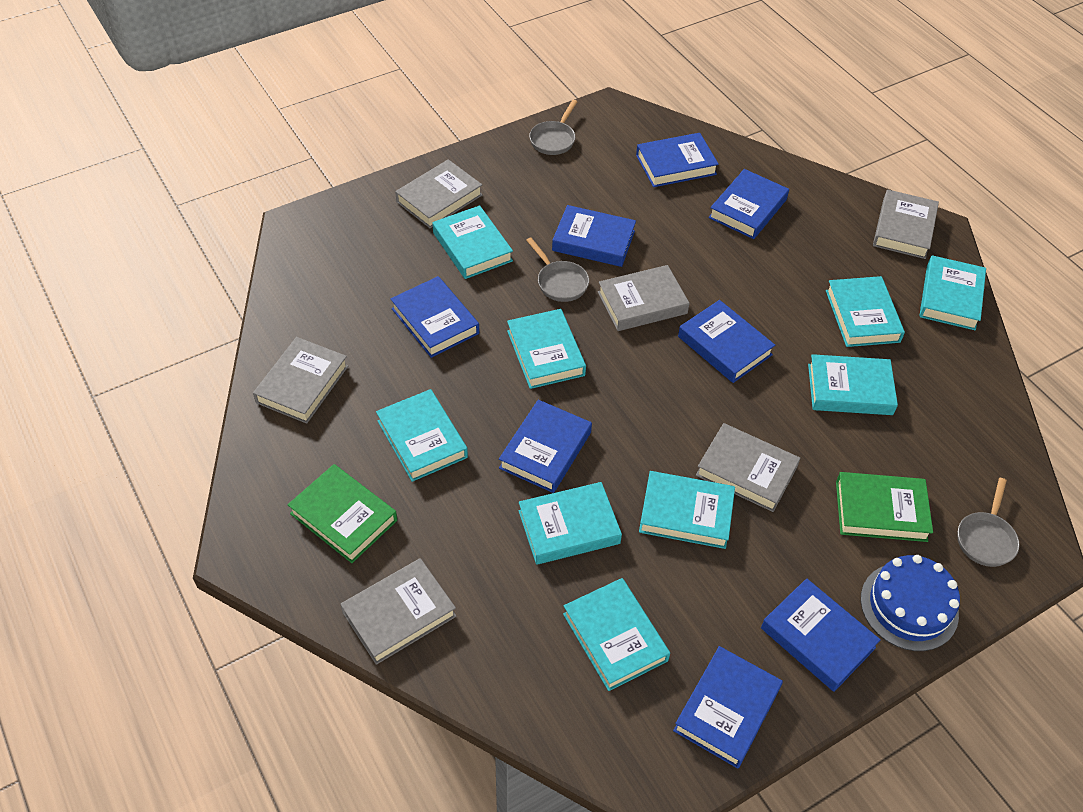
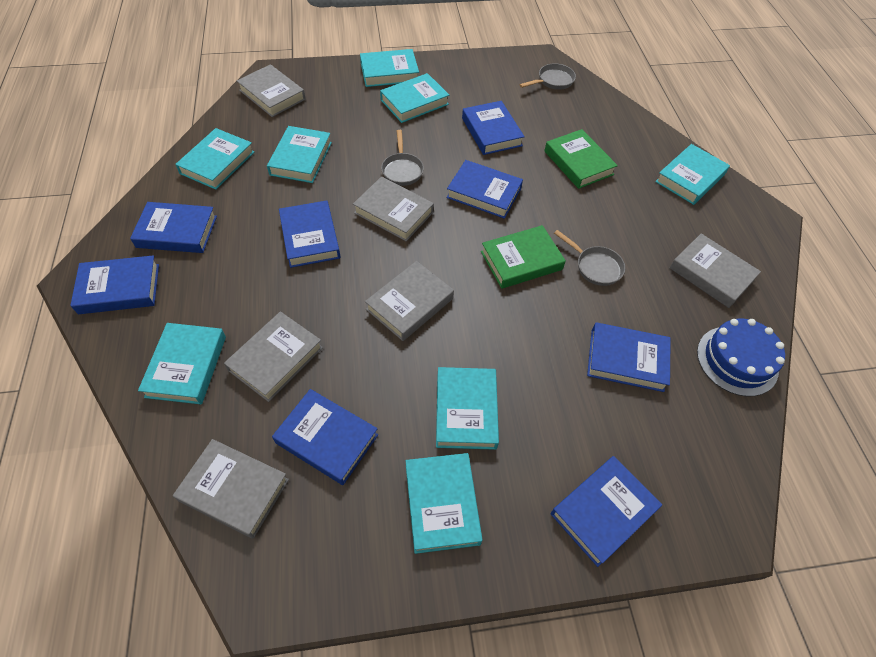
turquoise book: 9 -> 8

